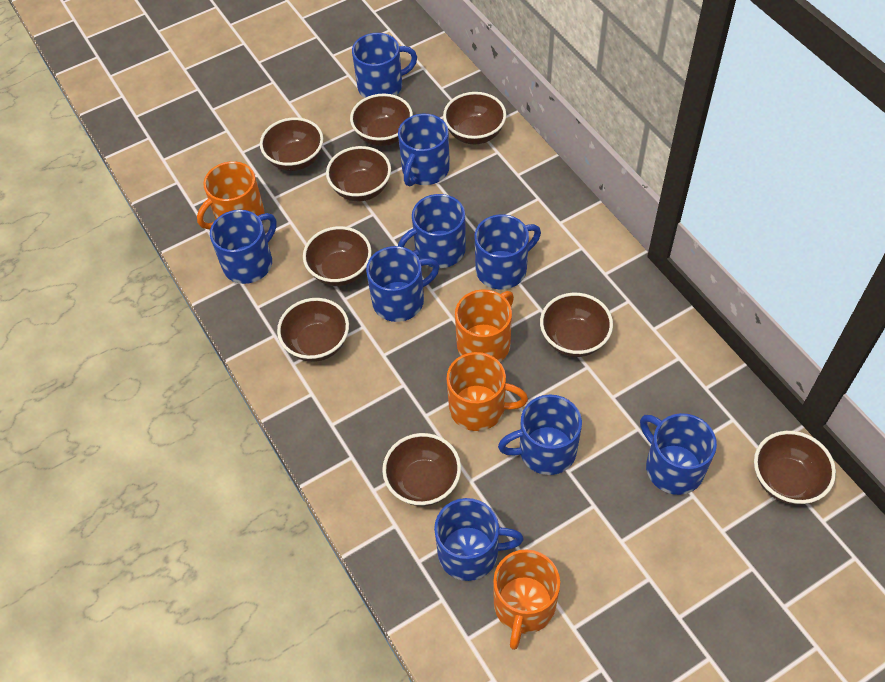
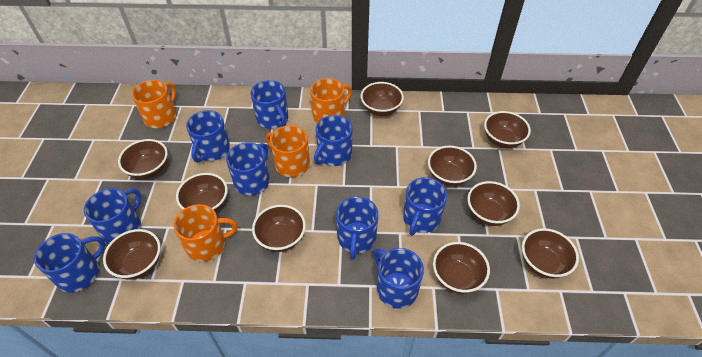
brown bowl: 9 -> 10

